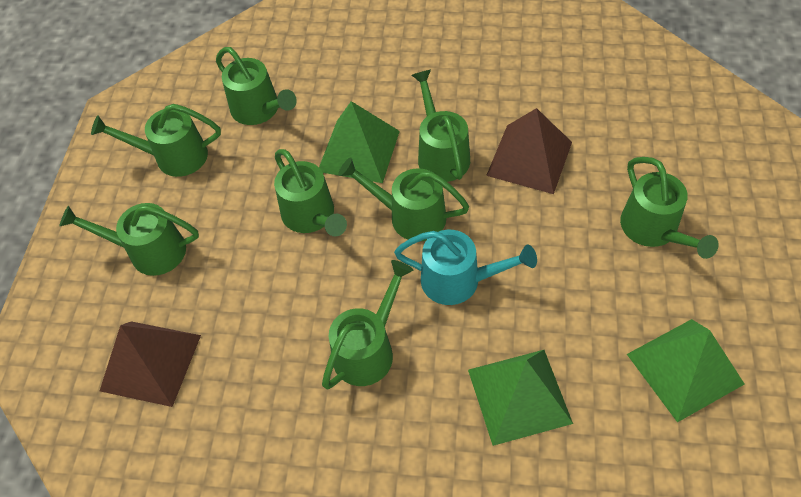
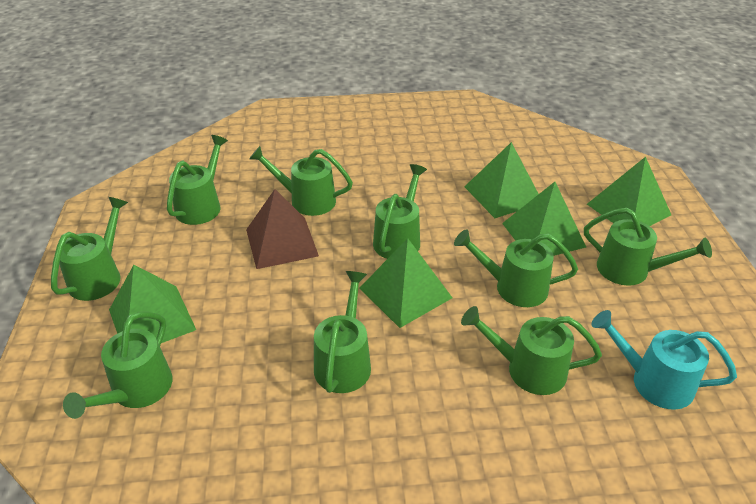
brown pyramid: 2 -> 1
green pyramid: 3 -> 5
green watering can: 8 -> 9

